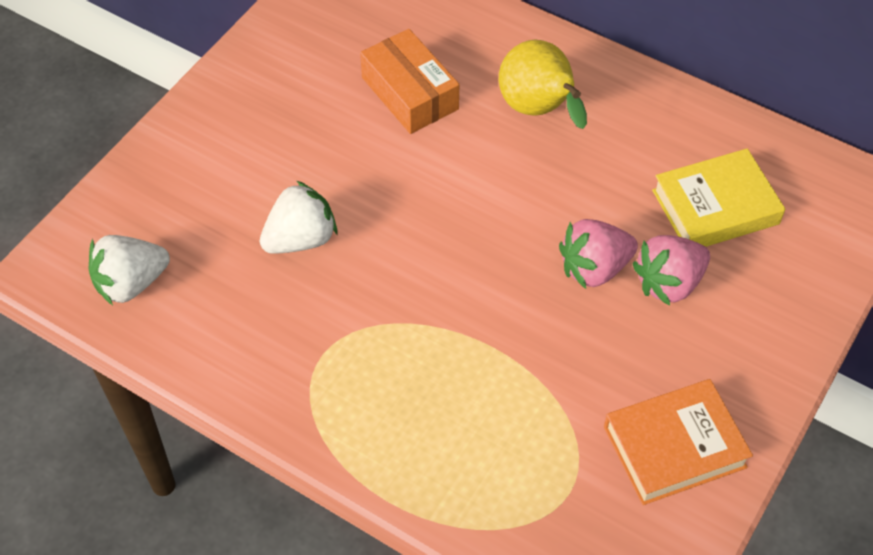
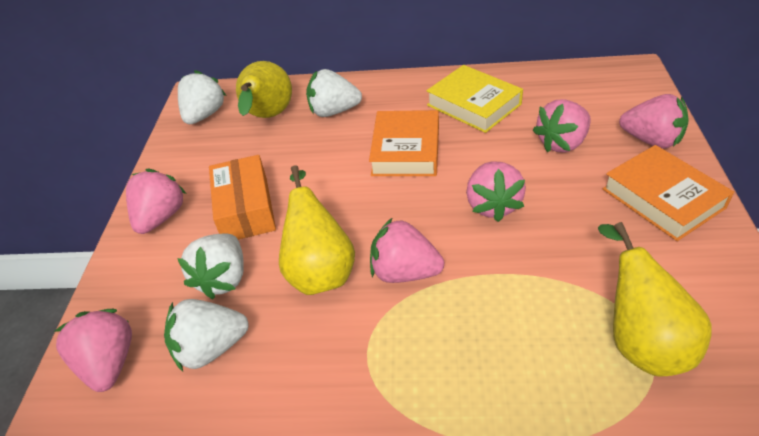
orange book: 1 -> 2
pink strawberry: 2 -> 6
white strawberry: 2 -> 4
yellow pear: 1 -> 3

